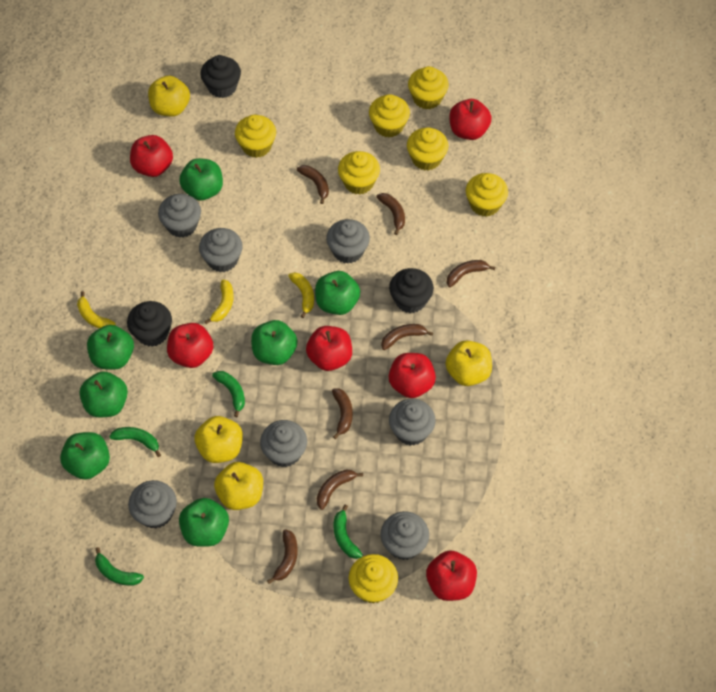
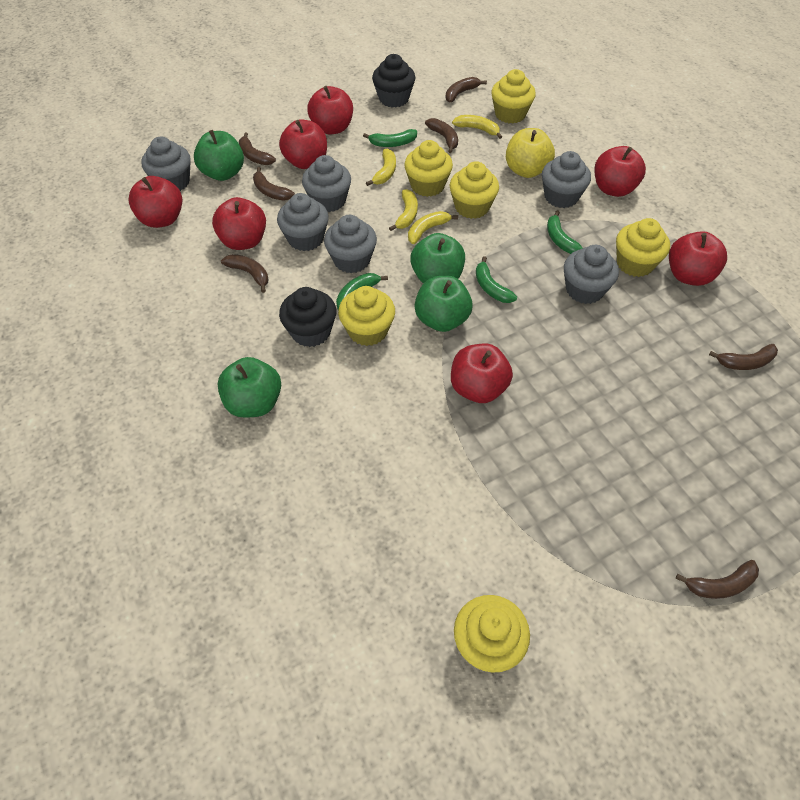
black cupcake: 3 -> 2
green apple: 7 -> 4
grey cupcake: 7 -> 6
red apple: 6 -> 7
yellow apple: 4 -> 1
yellow banana: 3 -> 4
yellow cupcake: 7 -> 6

